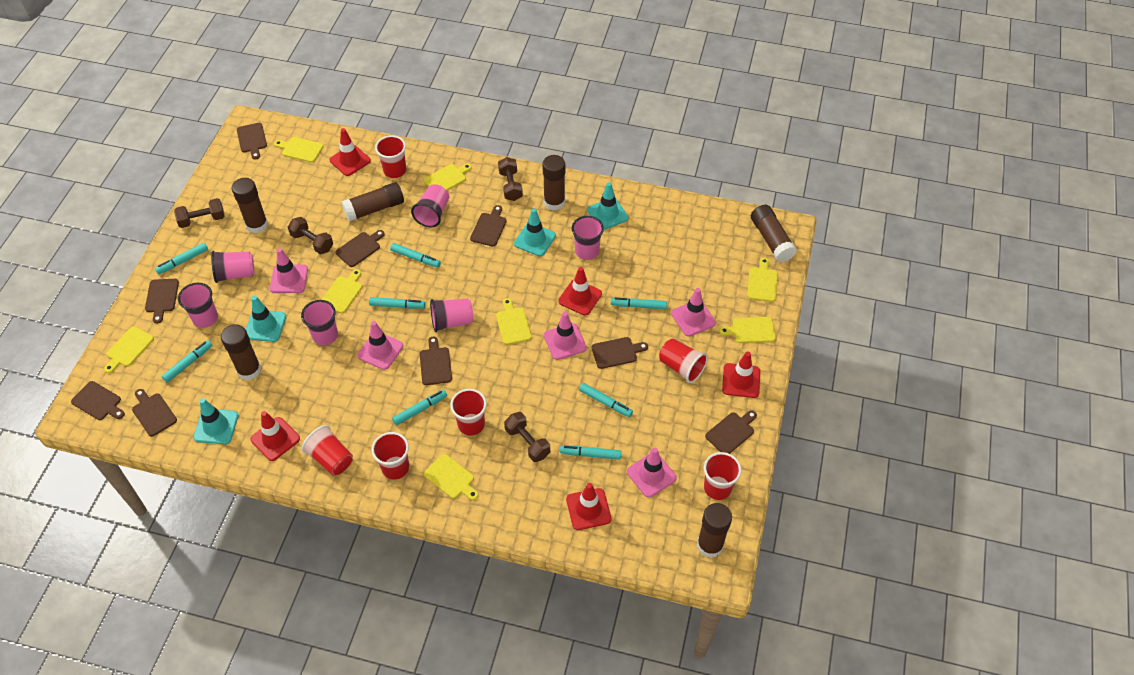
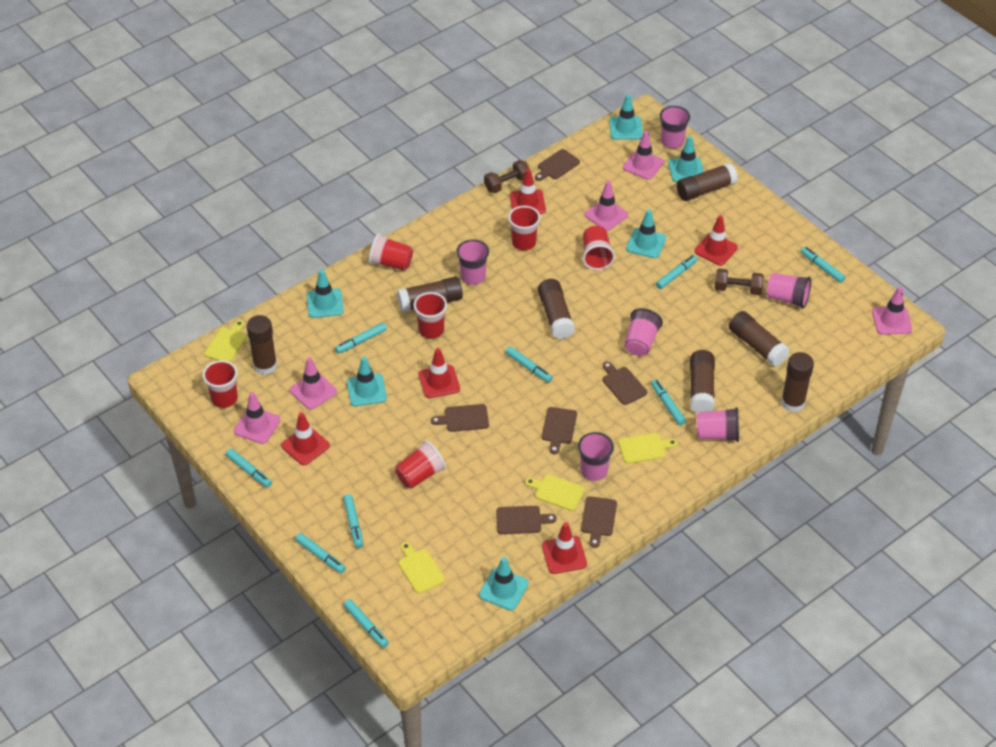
brown cutting board: 9 -> 6
brown dumbbell: 4 -> 2
brown glue stick: 6 -> 7
turquoise marker: 8 -> 9
turquoise traffic cone: 4 -> 6
yellow cutting board: 8 -> 4

